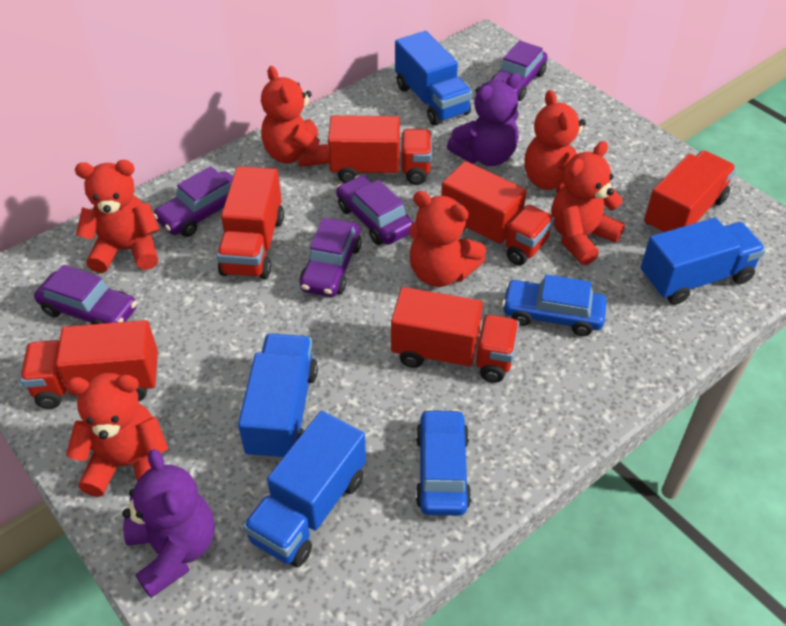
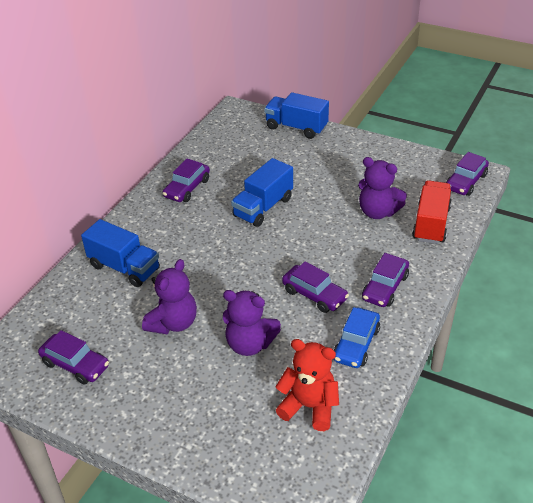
blue car: 2 -> 1
blue truck: 4 -> 3
purple teddy bear: 2 -> 3
red teddy bear: 6 -> 1
red truck: 6 -> 1

